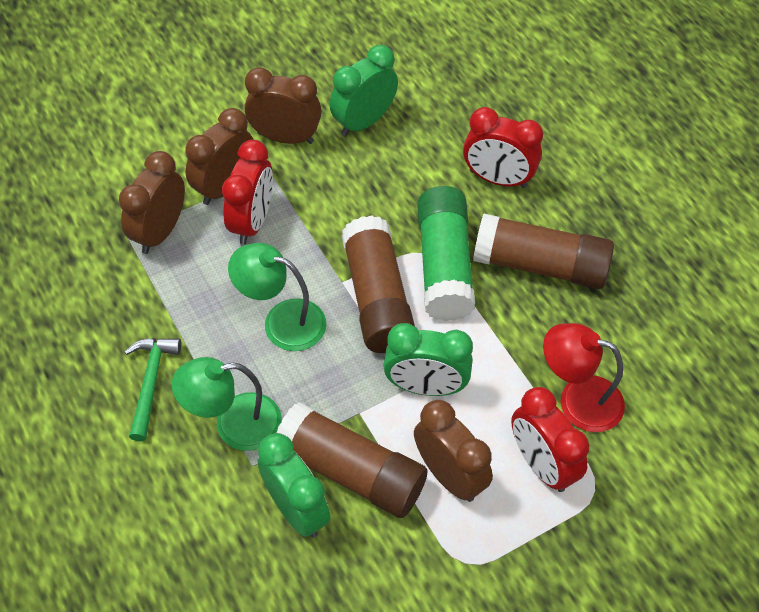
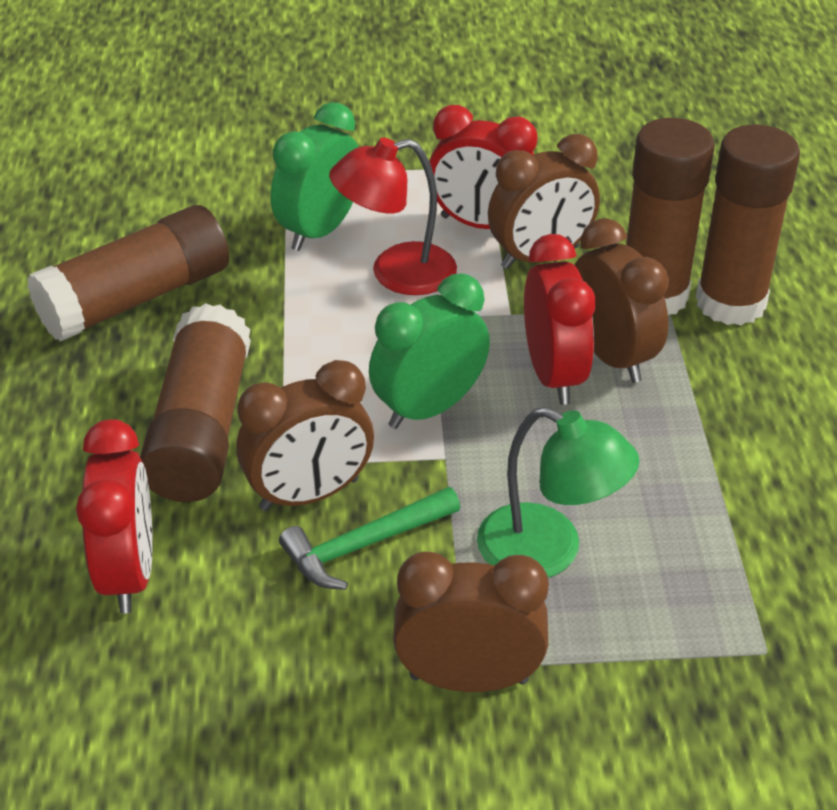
brown glue stick: 3 -> 4
green clock: 3 -> 2
green glue stick: 1 -> 0
green lamp: 2 -> 1

